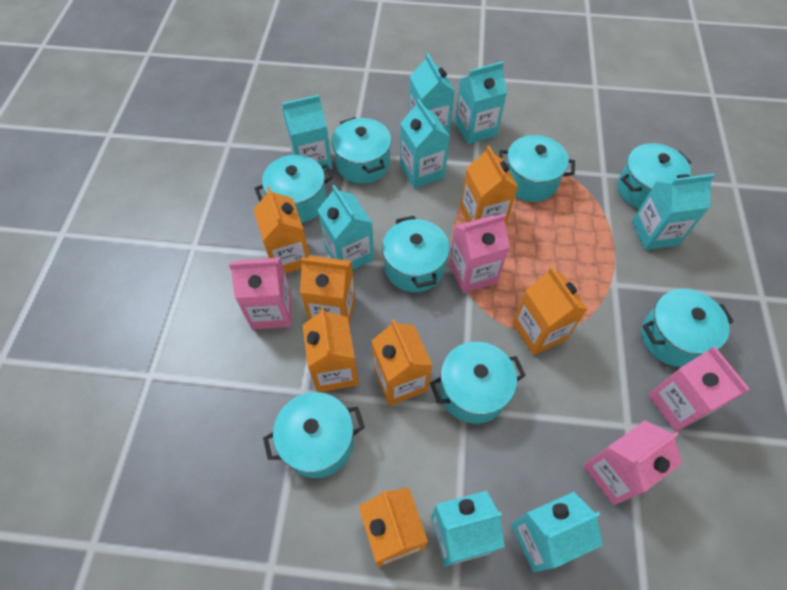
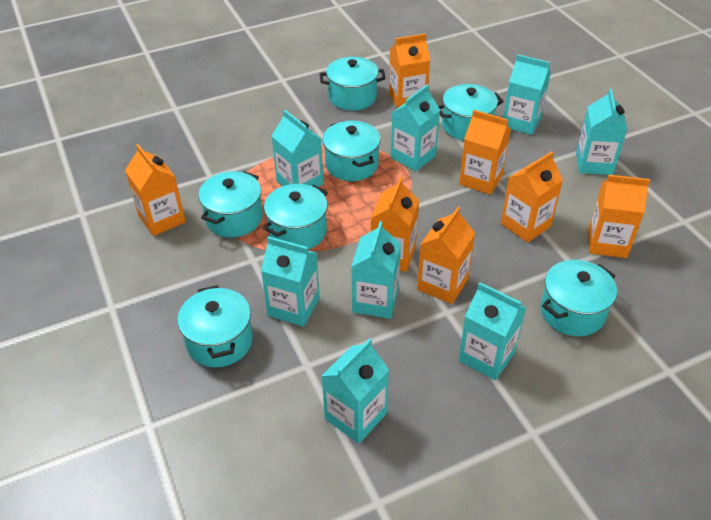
pink carton: 4 -> 0
turquoise pot: 8 -> 7

